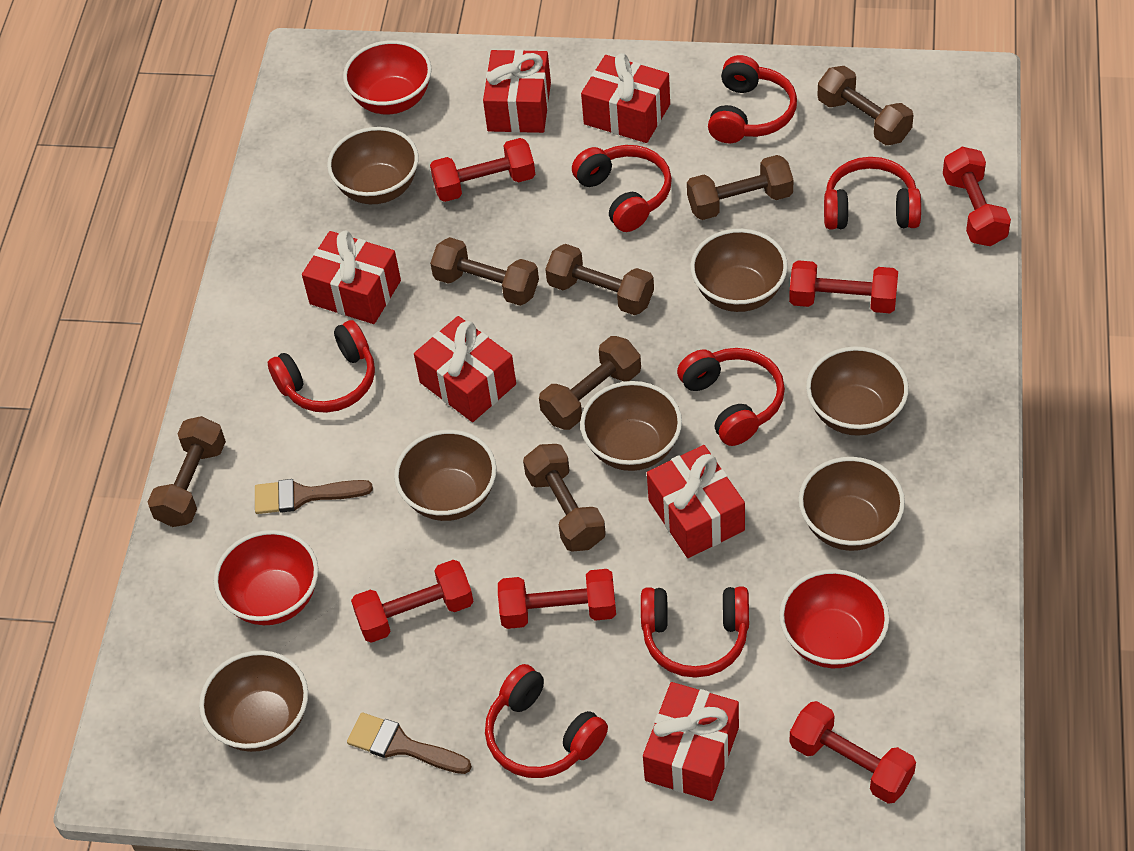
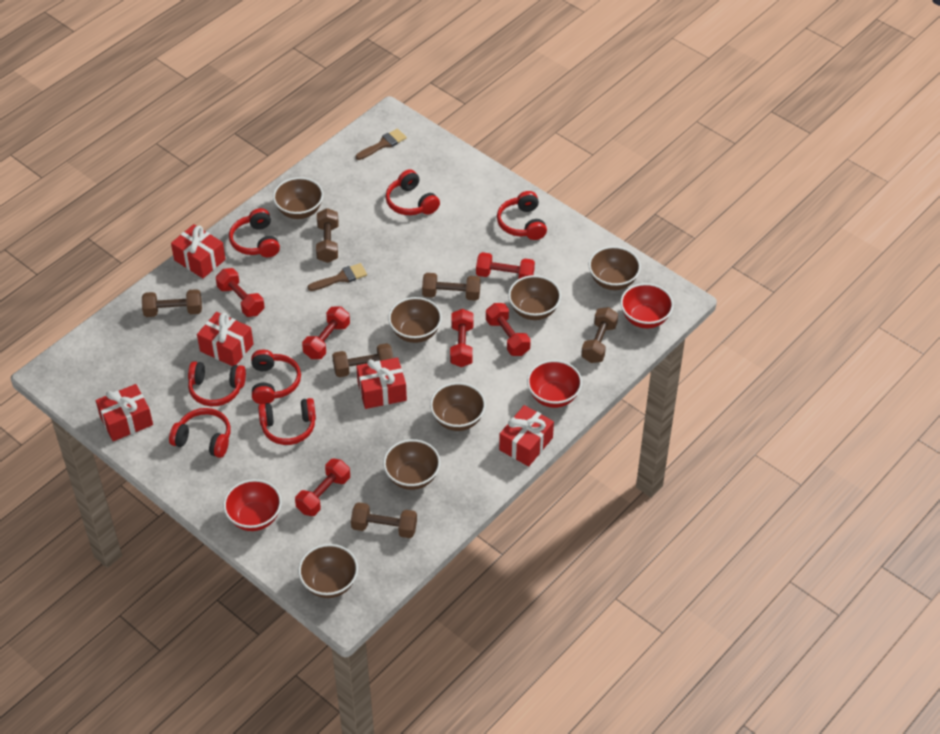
brown dumbbell: 7 -> 6
red gift: 6 -> 5

